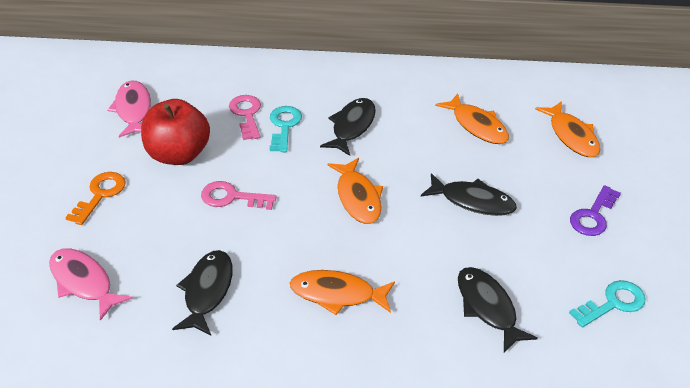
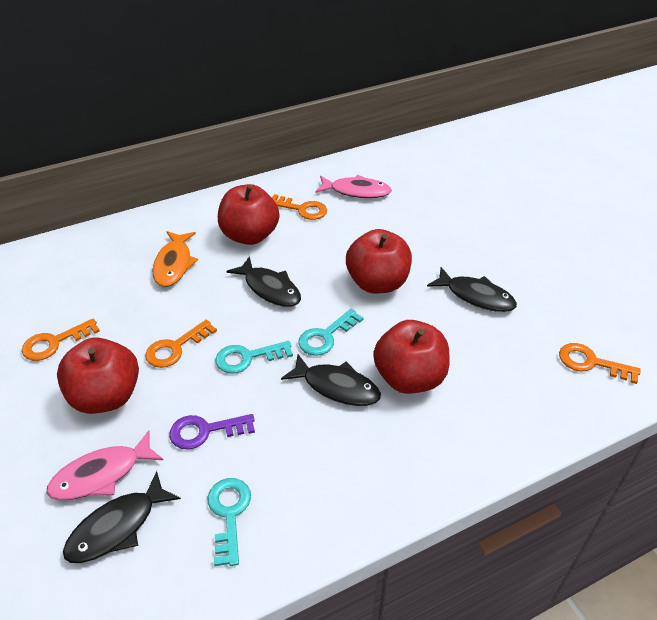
orange fish: 4 -> 1
orange key: 1 -> 4
pink key: 2 -> 0
red apple: 1 -> 4
turquoise key: 2 -> 3

